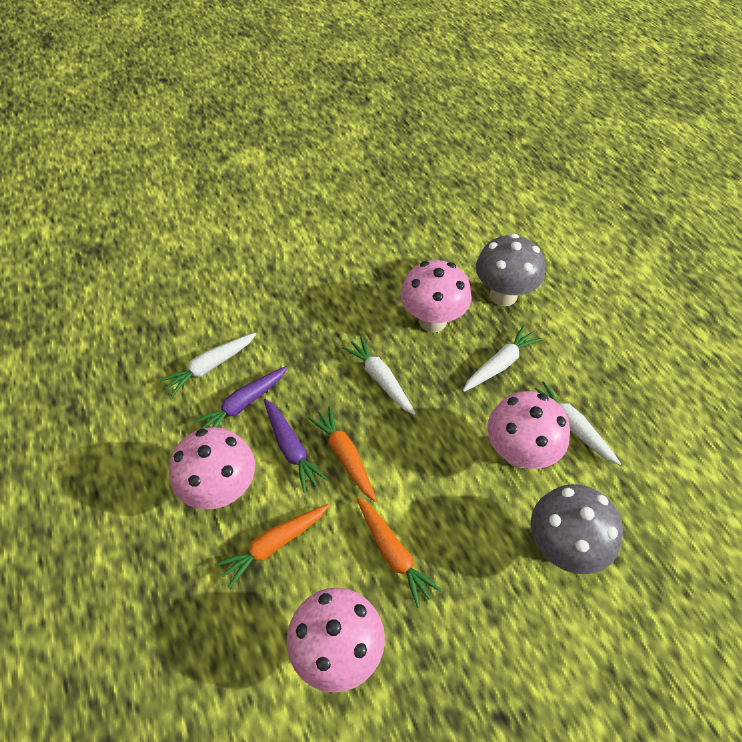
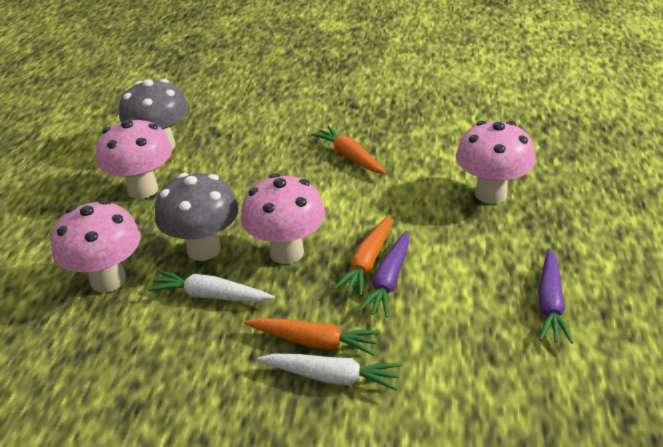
white carrot: 4 -> 2

